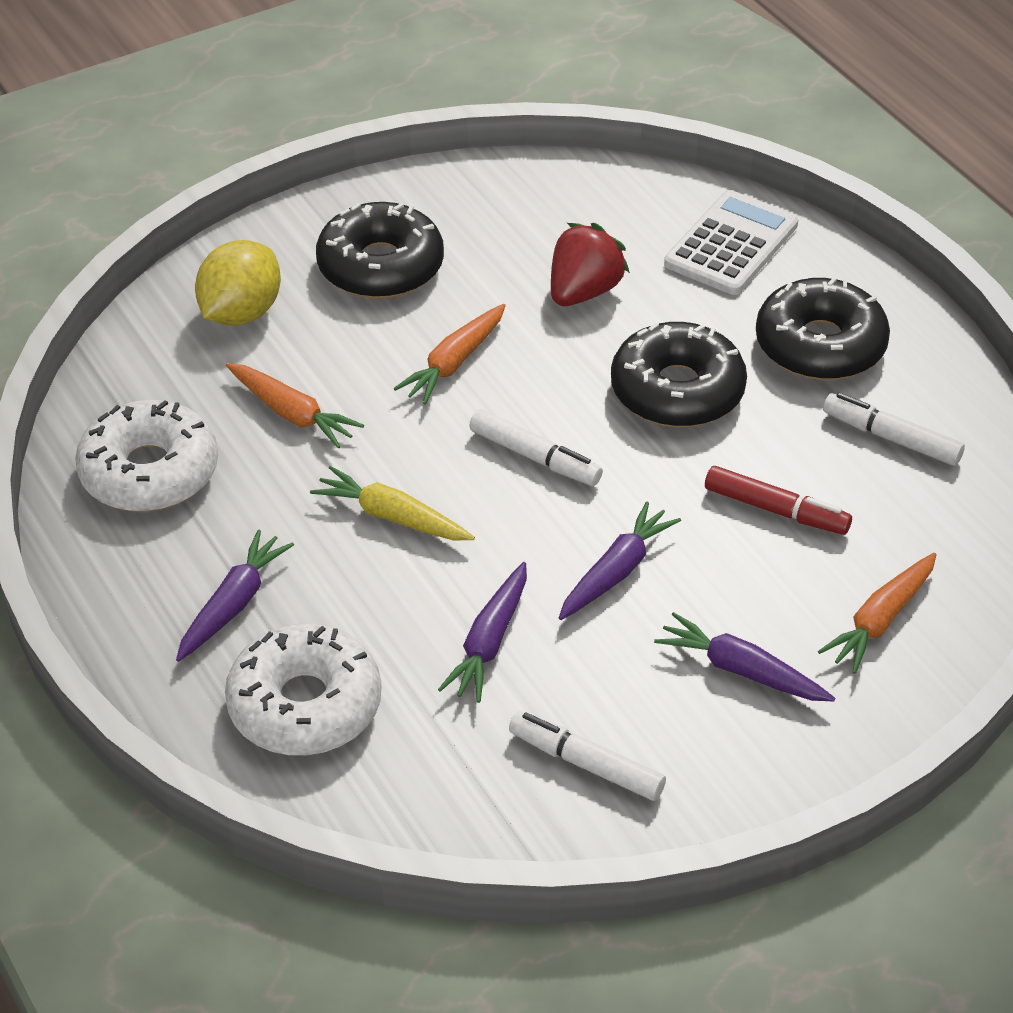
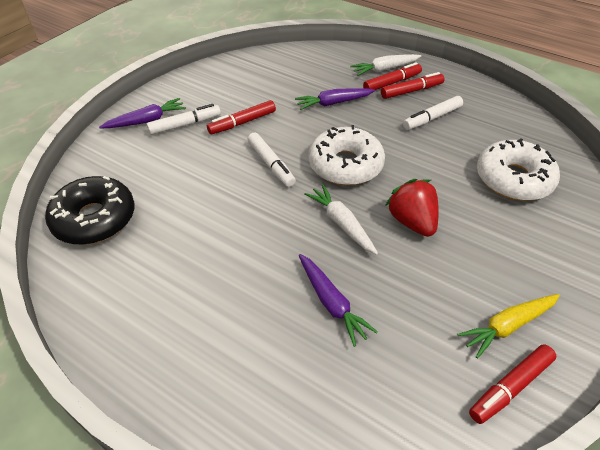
black donut: 3 -> 1
orange carrot: 3 -> 0
purple carrot: 4 -> 3
red marker: 1 -> 4
white calculator: 1 -> 0
white carrot: 0 -> 2
yellow lemon: 1 -> 0

